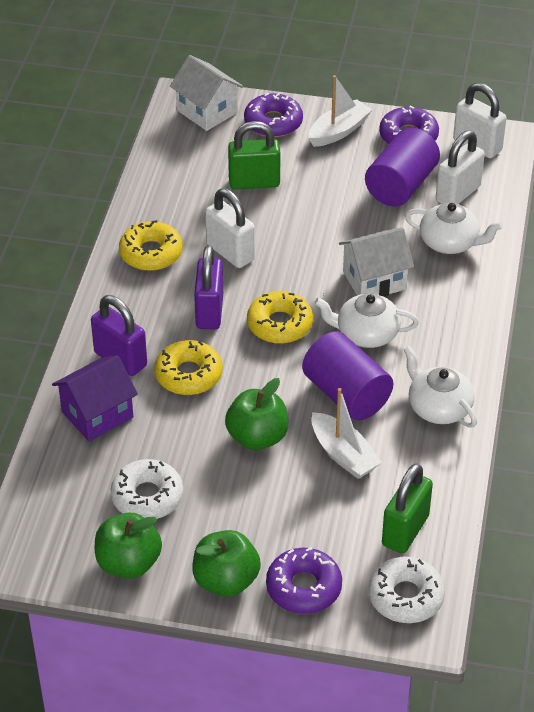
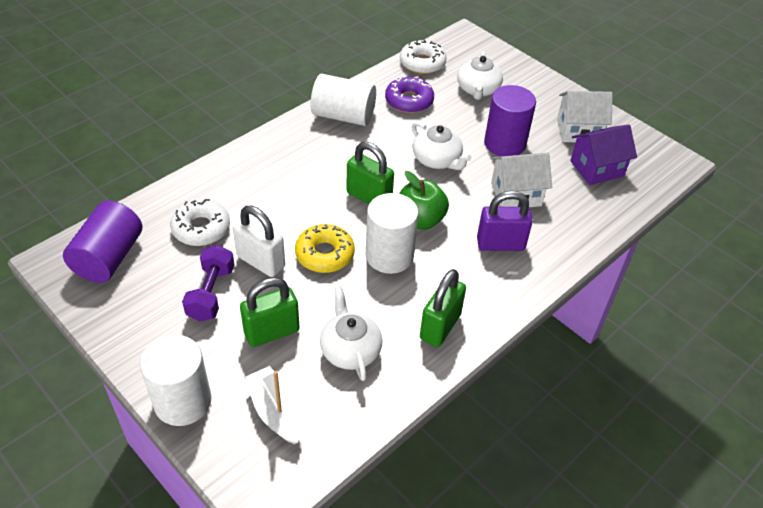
green apple: 3 -> 1
green padlock: 2 -> 3
purple donut: 3 -> 1
purple dumbbell: 0 -> 1
purple padlock: 2 -> 1
white boat: 2 -> 1
white cylinder: 0 -> 3
white padlock: 3 -> 1
yellow donut: 3 -> 1

